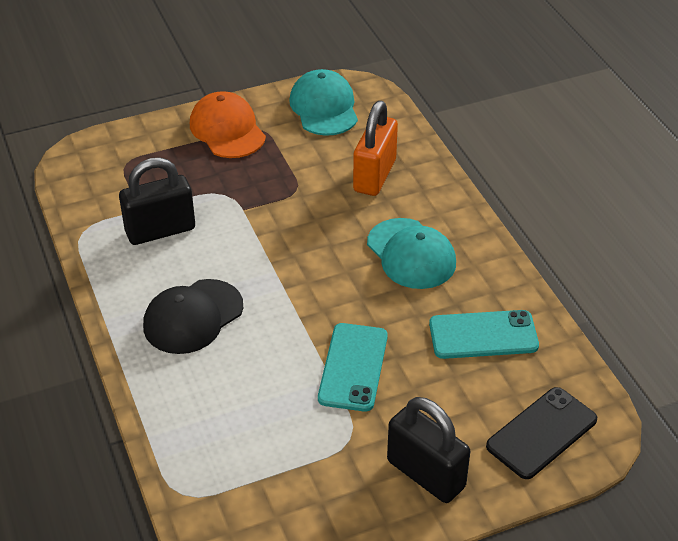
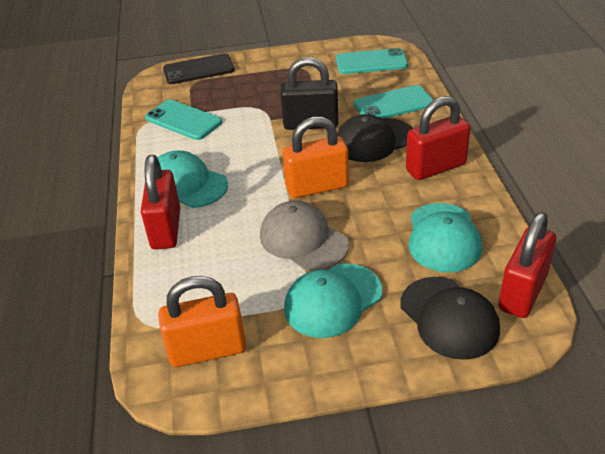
black cap: 1 -> 2
black padlock: 2 -> 1
grey cap: 0 -> 1
orange cap: 1 -> 0
orange padlock: 1 -> 2
red padlock: 0 -> 3
turquoise cap: 2 -> 3
turquoise phone: 2 -> 3

